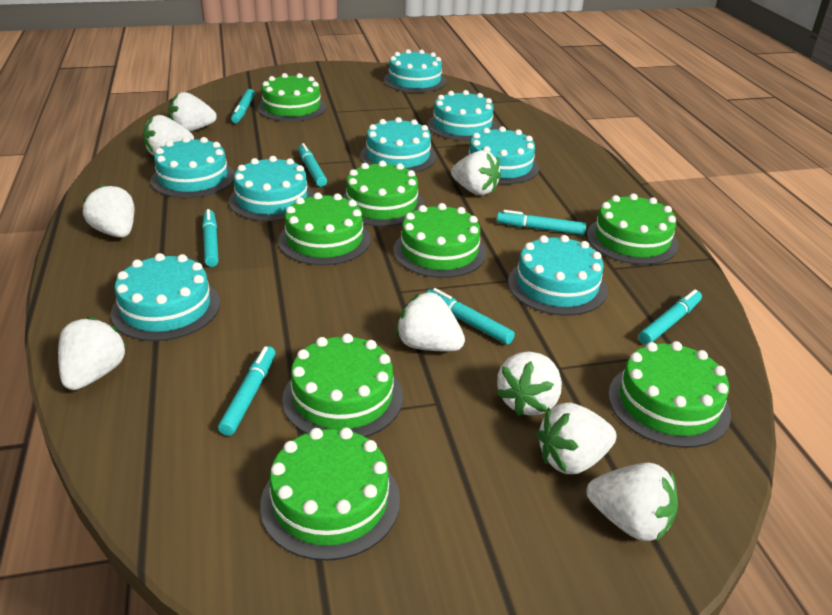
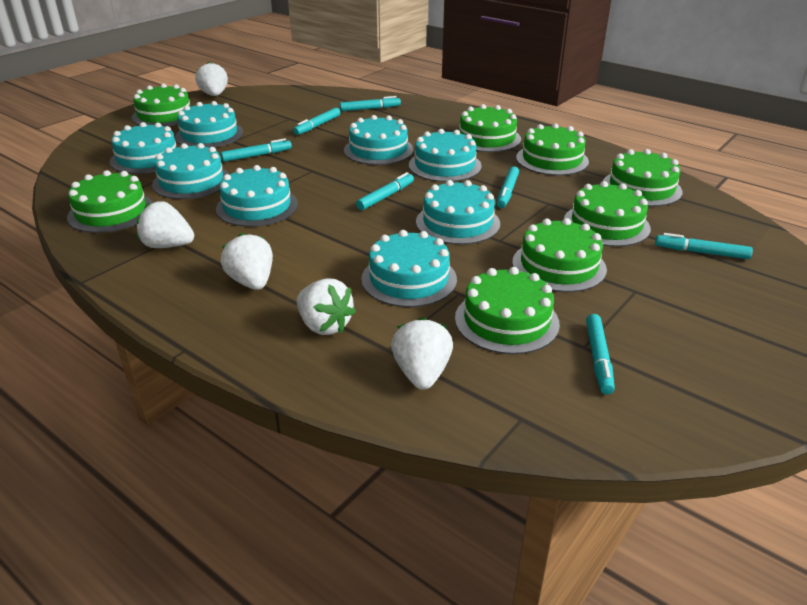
white strawberry: 9 -> 5

